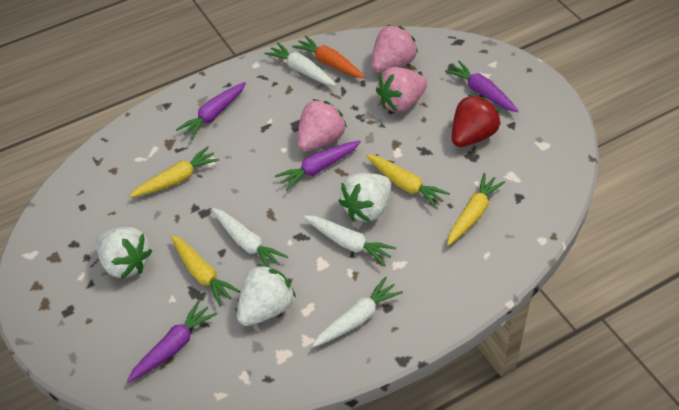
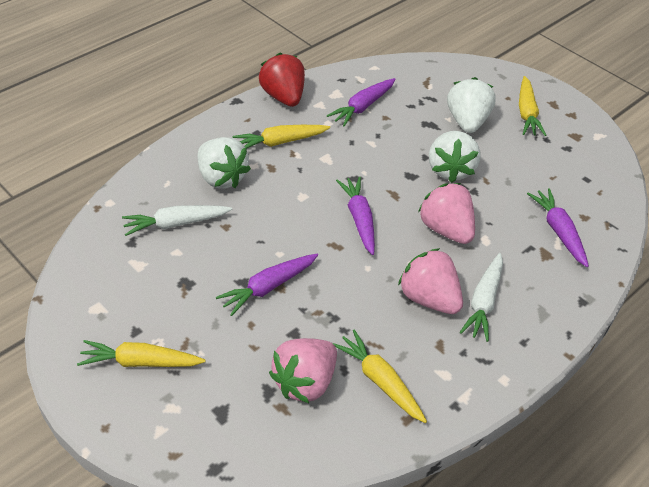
orange carrot: 1 -> 0
white carrot: 4 -> 2

